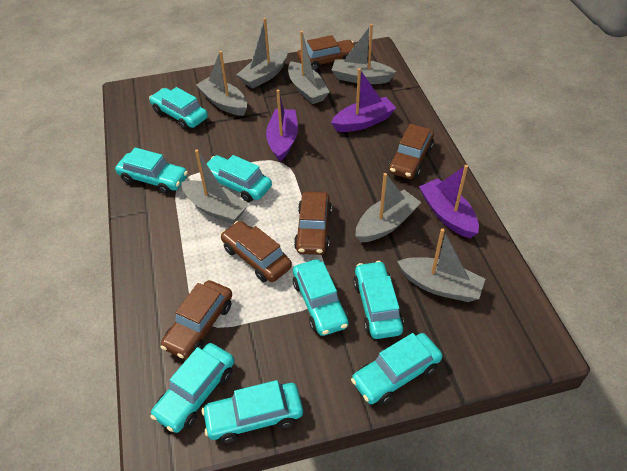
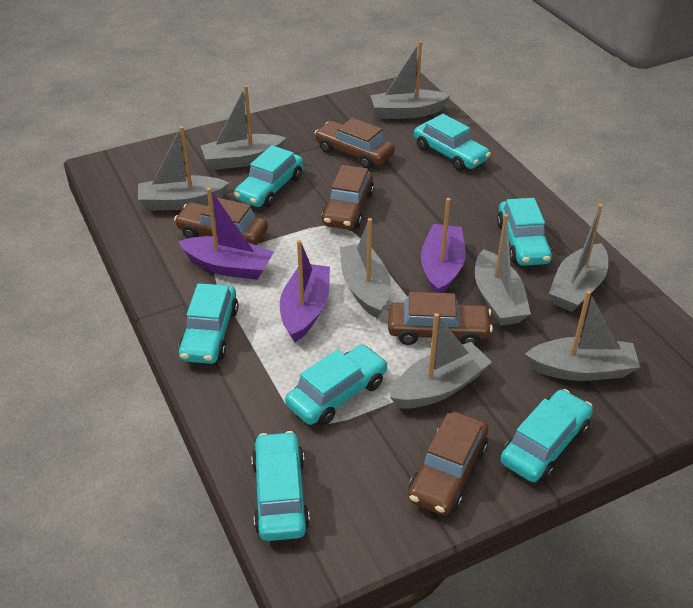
grey boat: 7 -> 8
turquoise car: 8 -> 7

